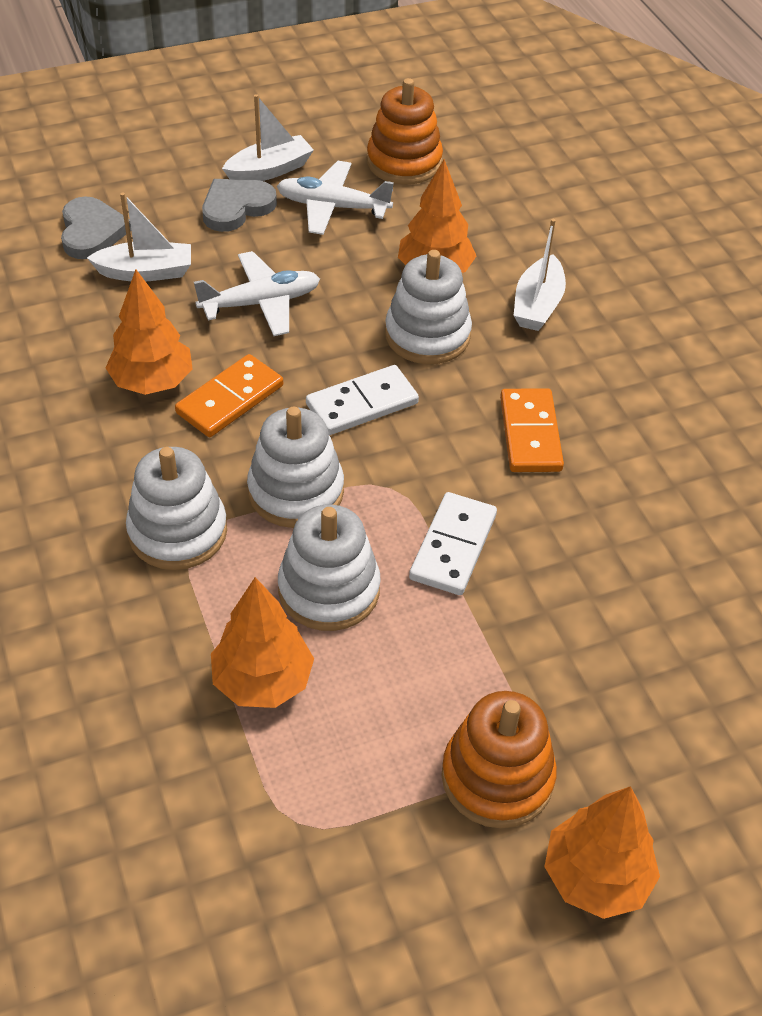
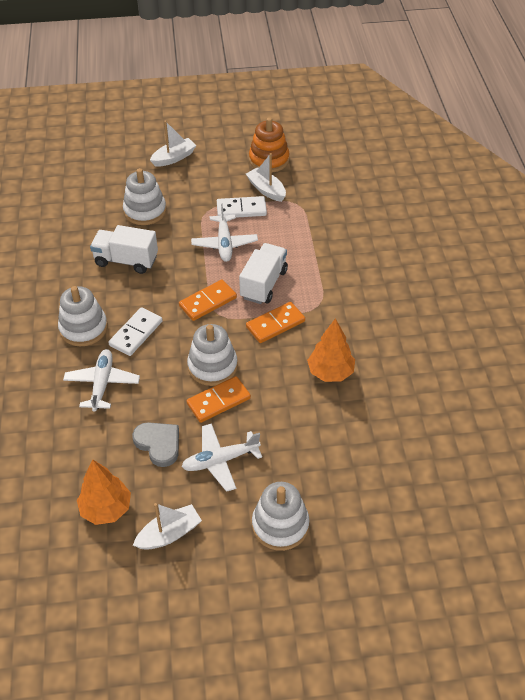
grey heart: 2 -> 1
orange domino: 2 -> 3
orange stacking toy: 2 -> 1
orange tree: 4 -> 2
white plane: 2 -> 3
white truck: 0 -> 2

